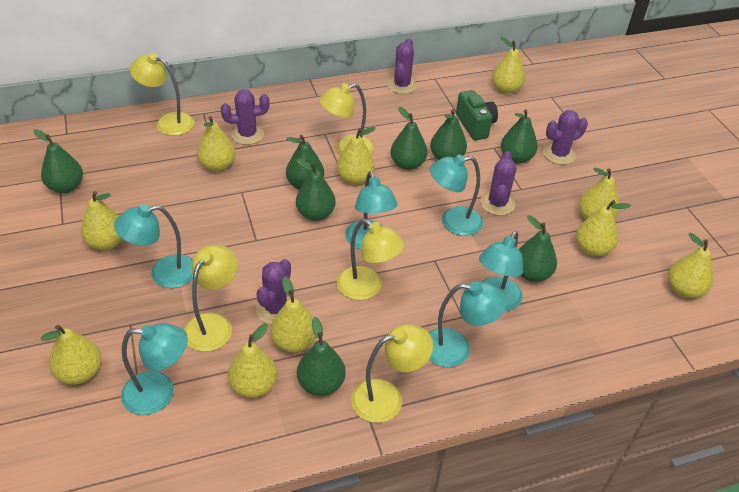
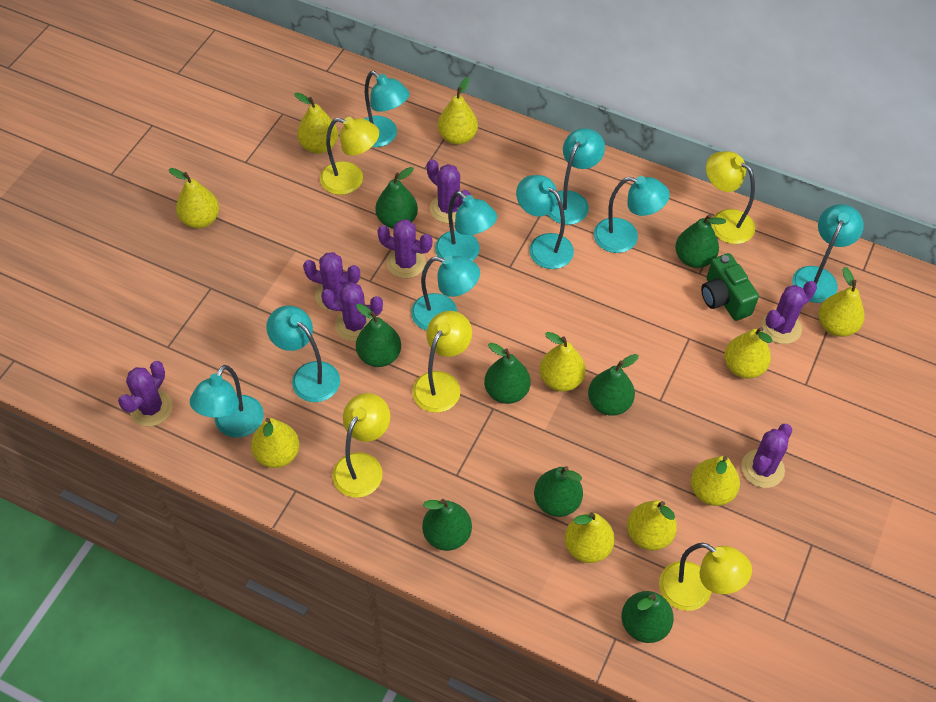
purple cactus: 5 -> 7
turquoise lamp: 6 -> 9

